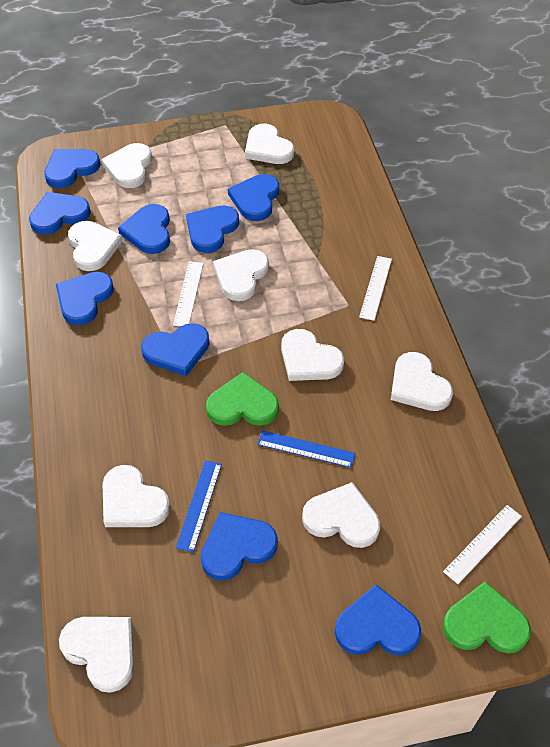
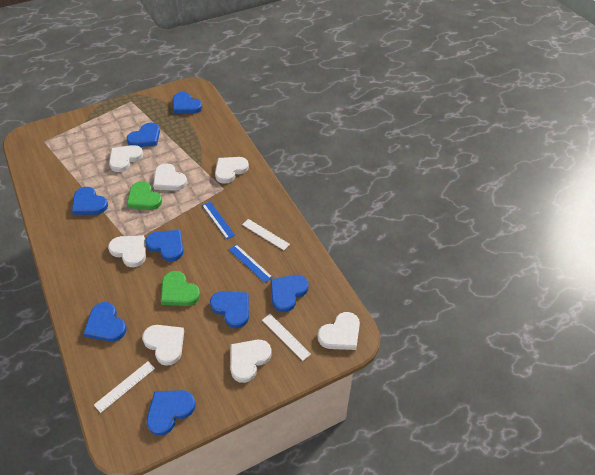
blue heart: 9 -> 8
white heart: 9 -> 7

